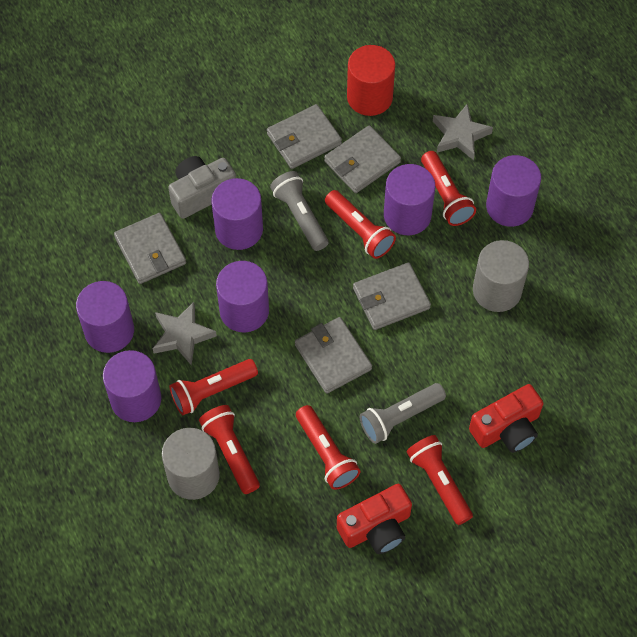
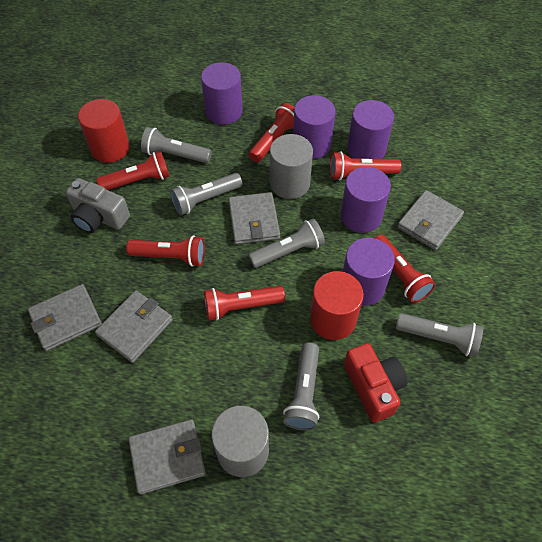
grey flashlight: 2 -> 5
grey star: 2 -> 0
purple cylinder: 6 -> 5
red camera: 2 -> 1
red cylinder: 1 -> 2

